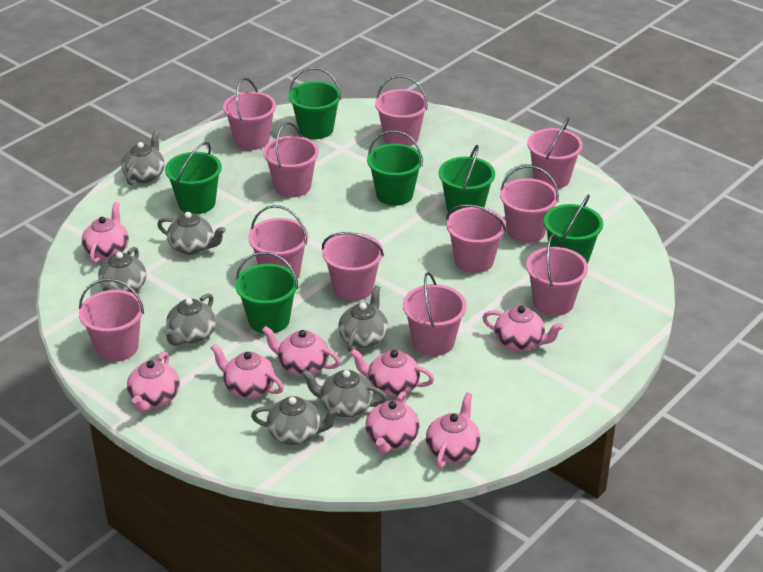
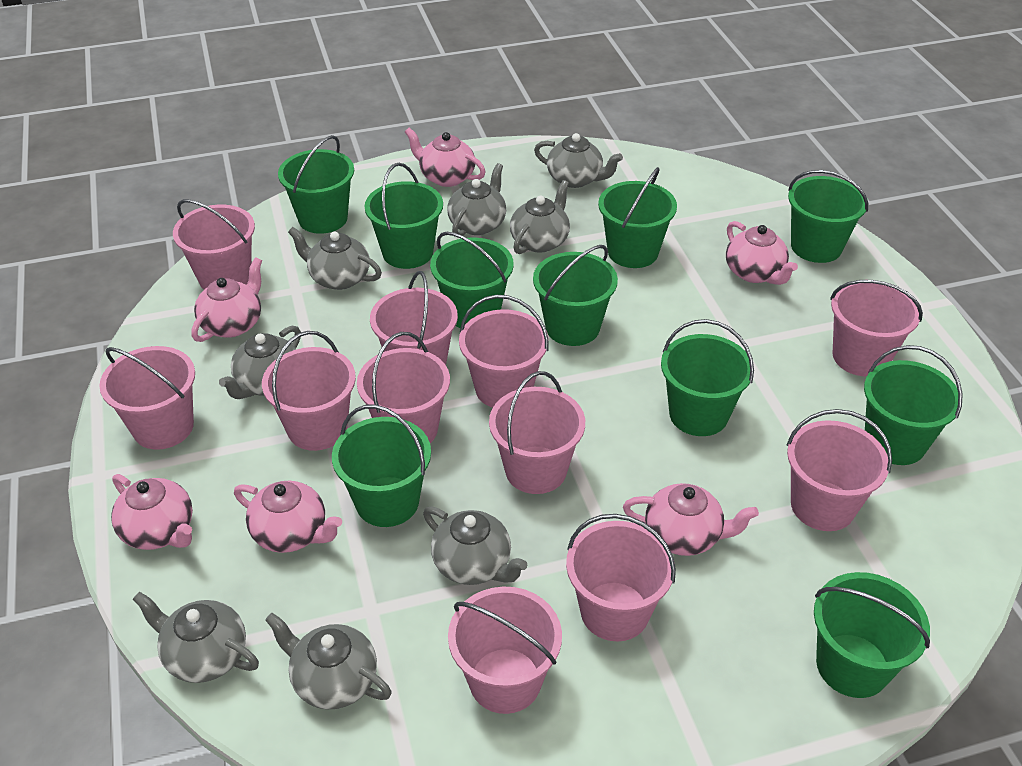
green bucket: 6 -> 10
grey teapot: 7 -> 8
pink teapot: 8 -> 6

